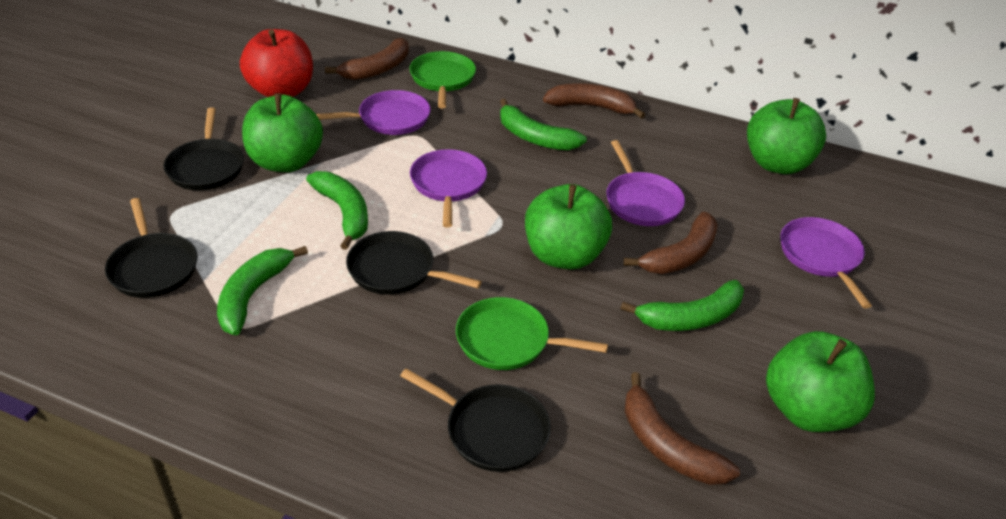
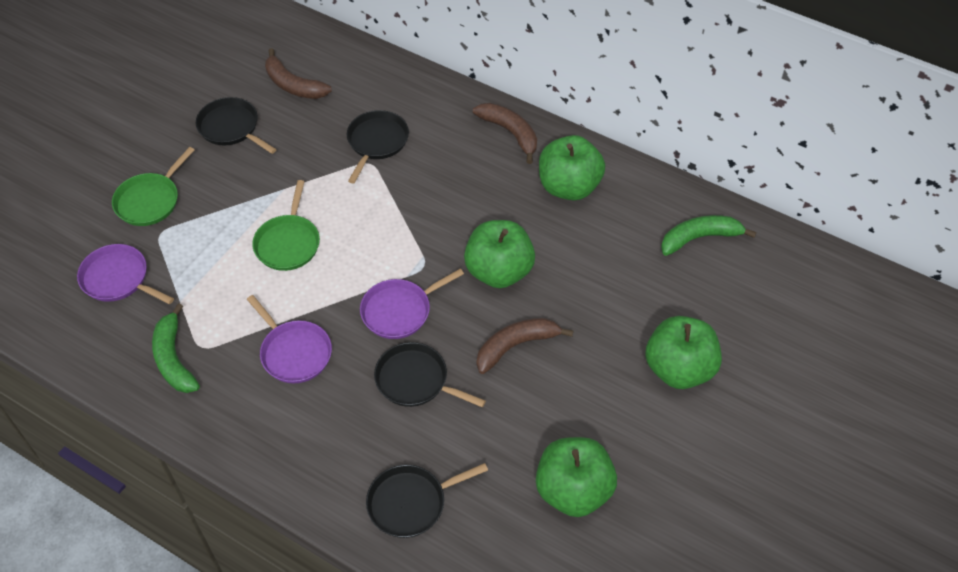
brown banana: 4 -> 3
green banana: 4 -> 2
purple pan: 4 -> 3
red apple: 1 -> 0

